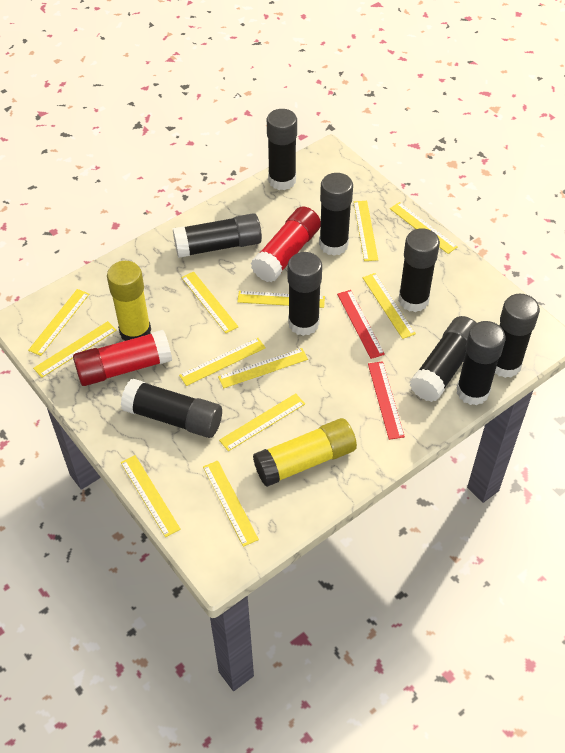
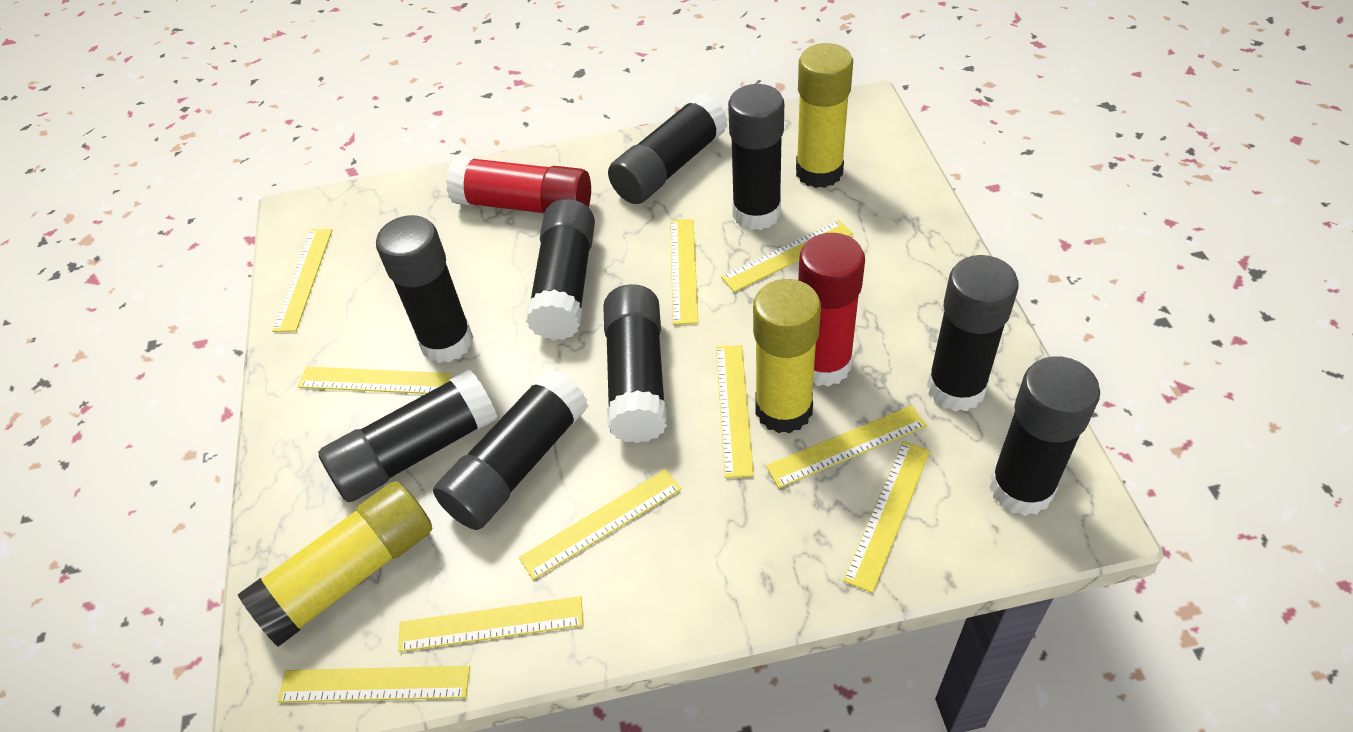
red ruler: 2 -> 0
yellow glue stick: 2 -> 3
yellow ruler: 12 -> 10

